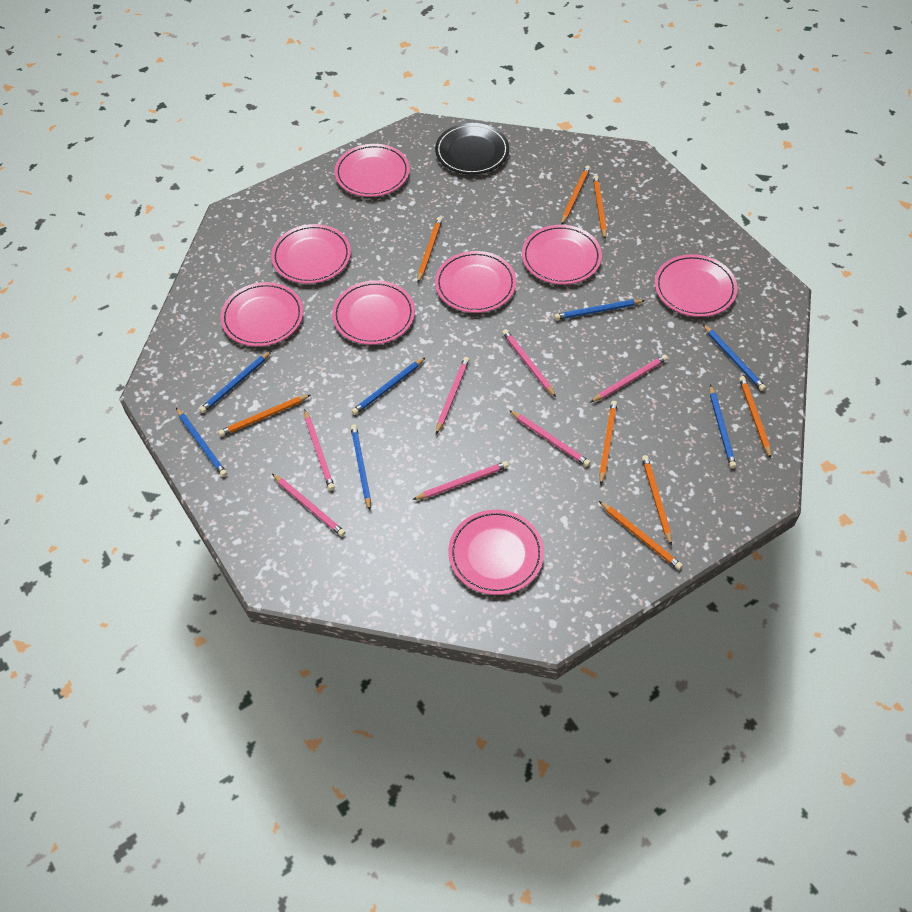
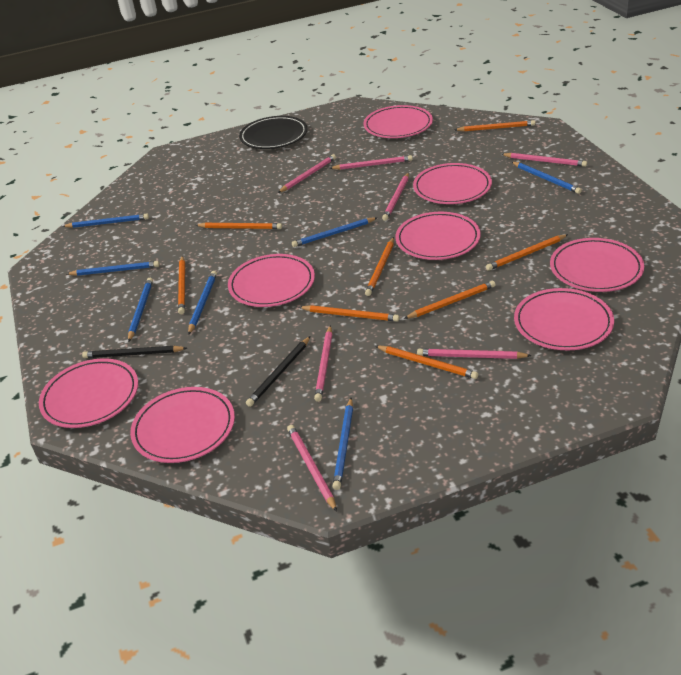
black pencil: 0 -> 2

